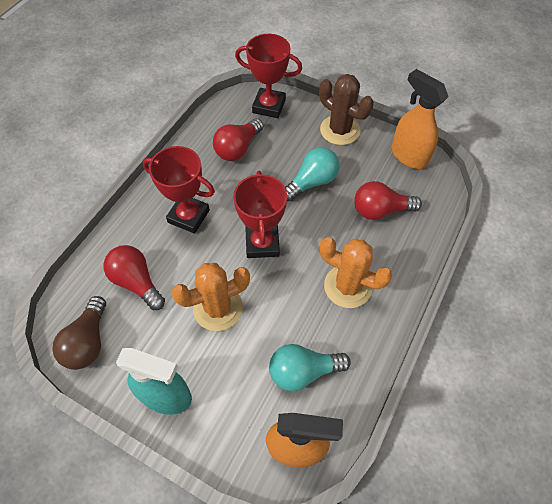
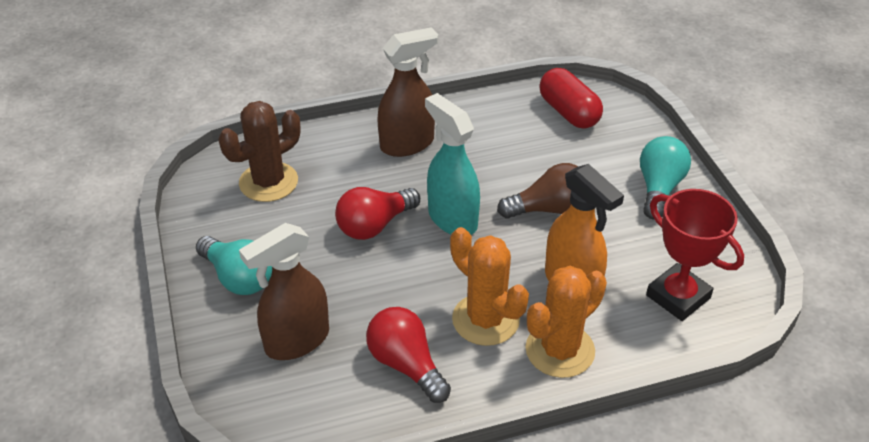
brown spray bottle: 0 -> 2
orange spray bottle: 2 -> 1
red capsule: 0 -> 1
red light bulb: 3 -> 2
red trophy: 3 -> 1

